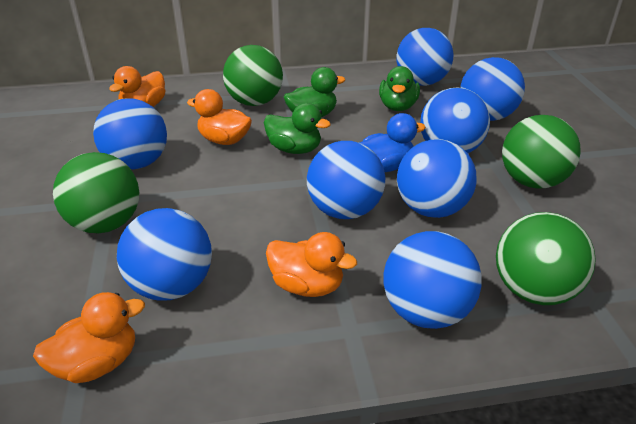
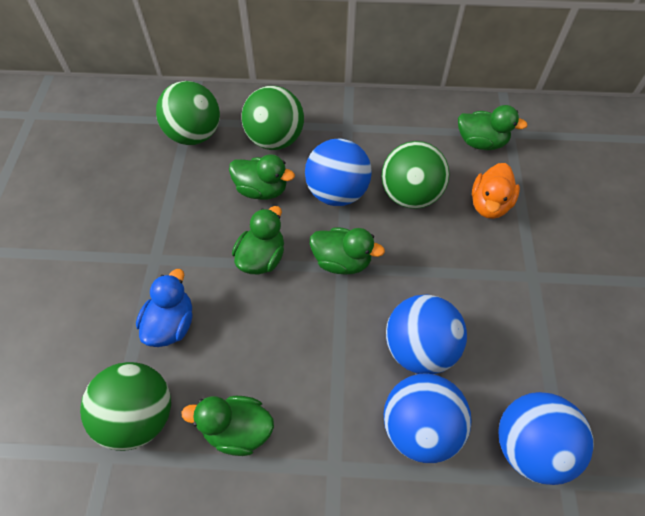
blue ball: 8 -> 4
green duck: 3 -> 5
orange duck: 4 -> 1

